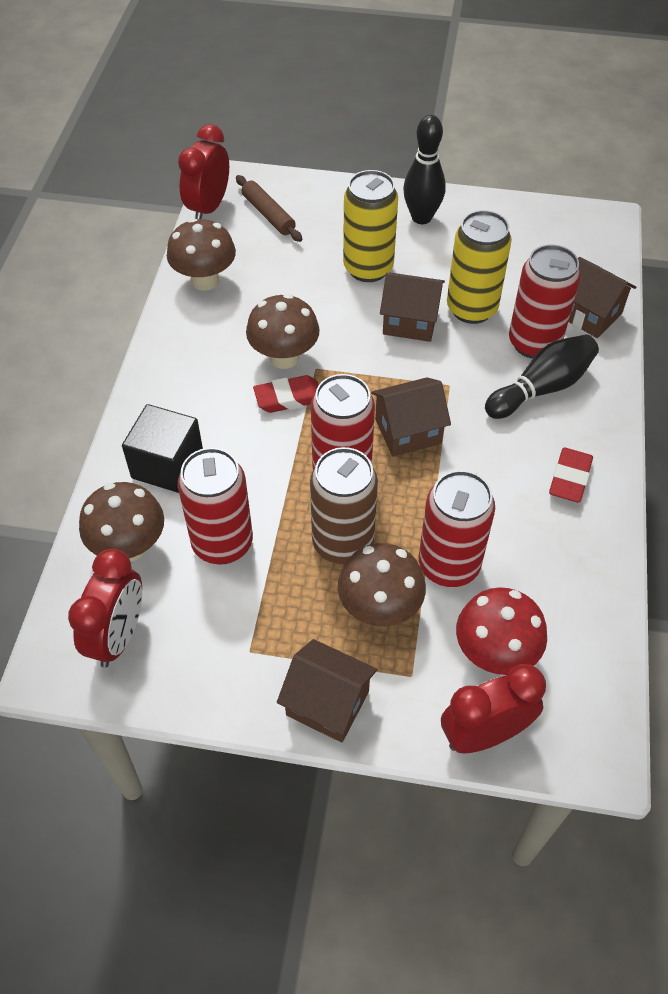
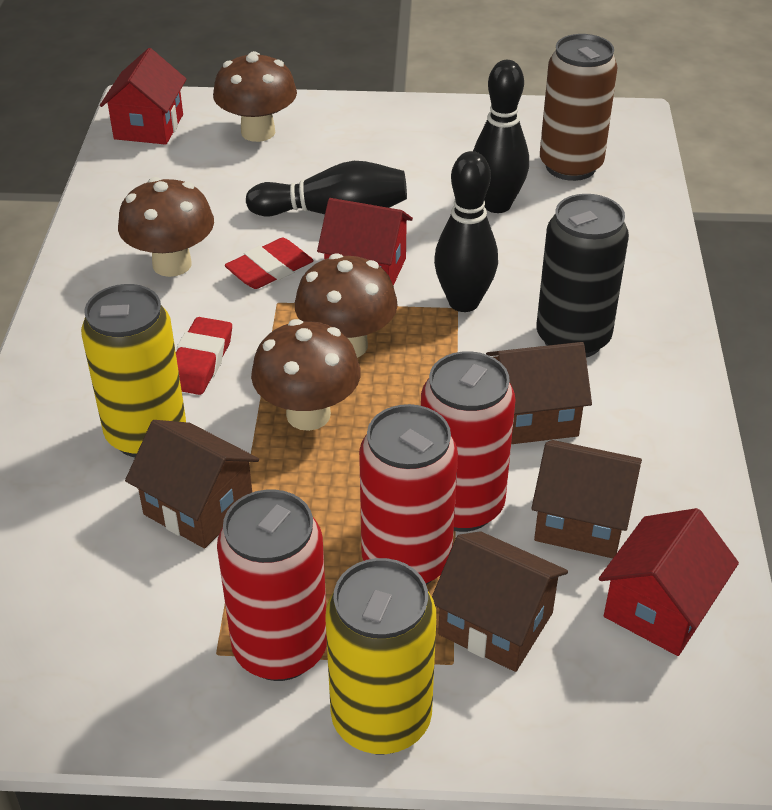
black bowling pin: 2 -> 3
black can: 0 -> 1
black cube: 1 -> 0
brown rolling pin: 1 -> 0
red can: 4 -> 3
red clock: 3 -> 0
red house: 0 -> 3
red mushroom: 1 -> 0

